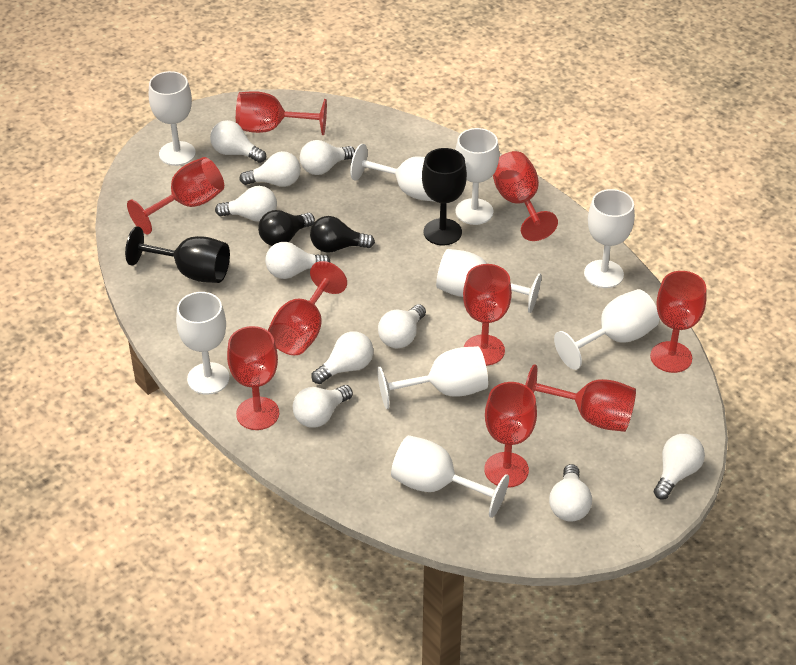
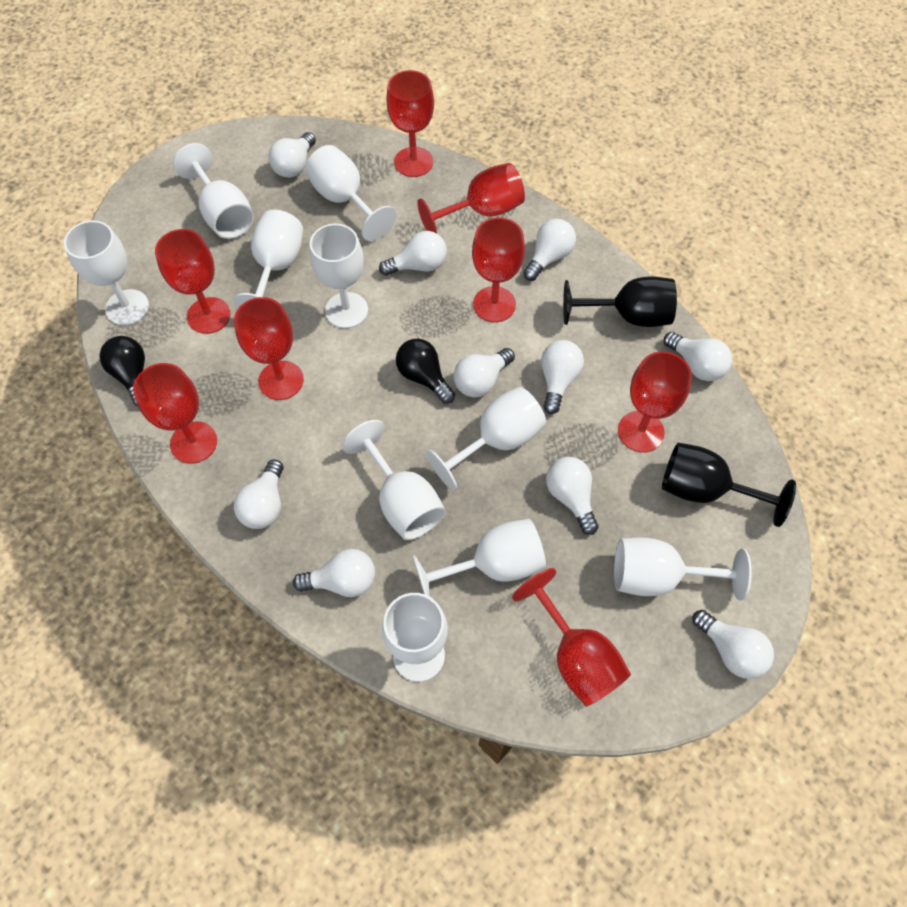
red goblet: 9 -> 8
white goblet: 9 -> 10

